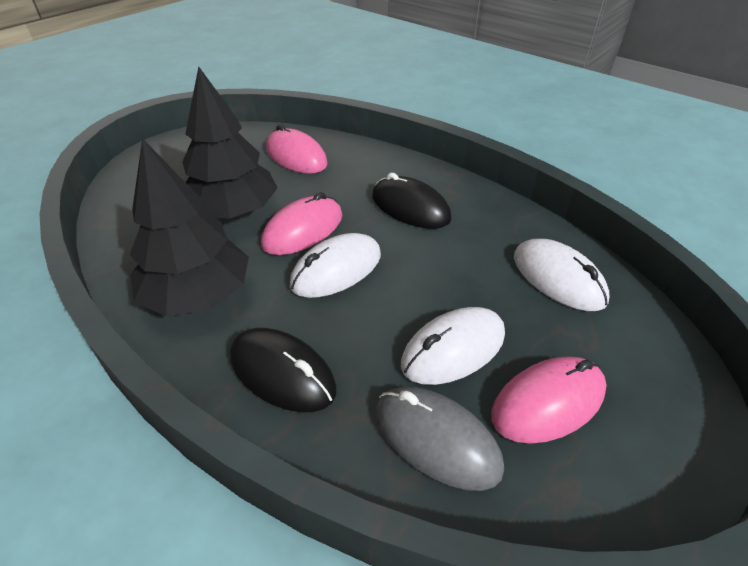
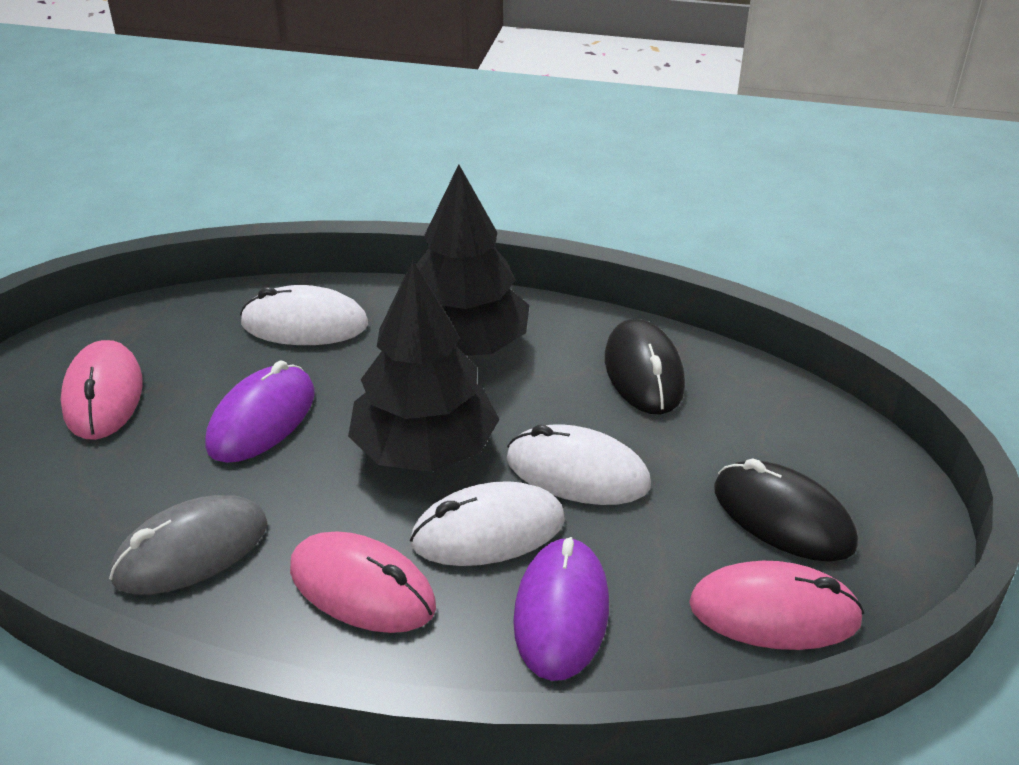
purple mouse: 0 -> 2

